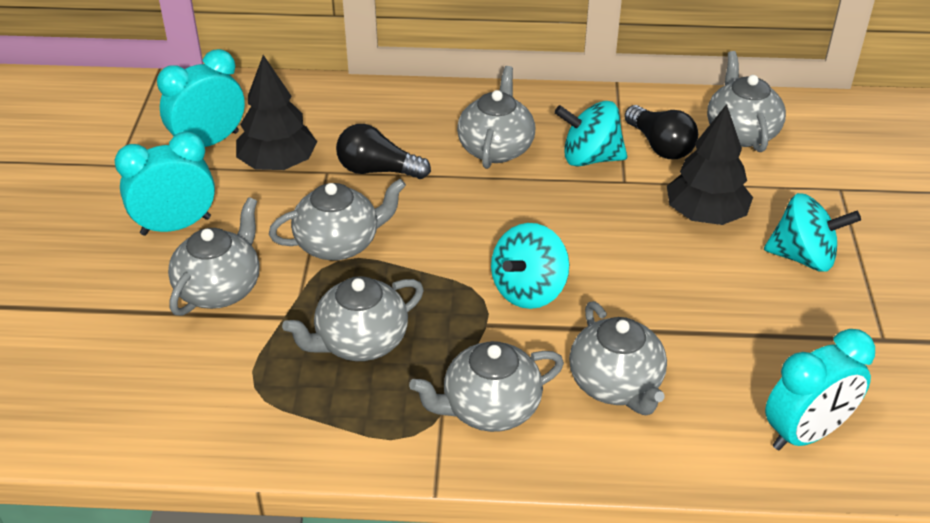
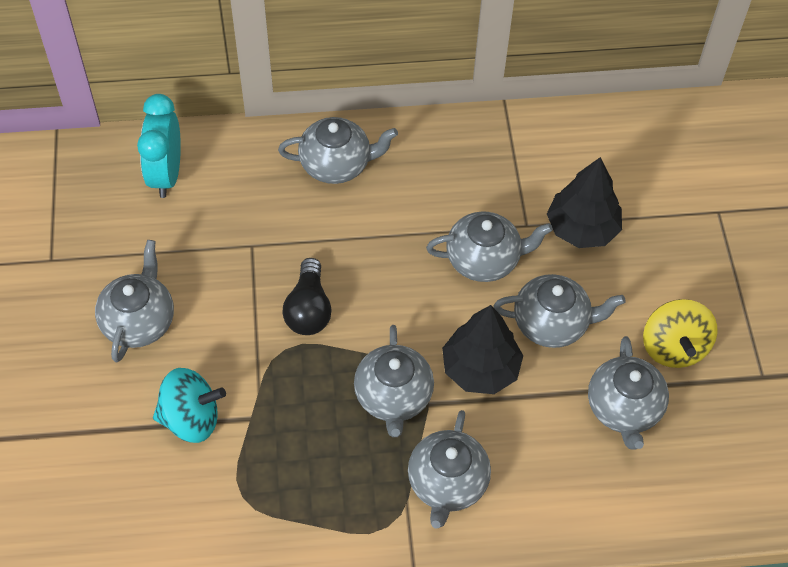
black light bulb: 2 -> 1
turquoise clock: 3 -> 1
turquoise spinning top: 3 -> 1
yellow spinning top: 0 -> 1

